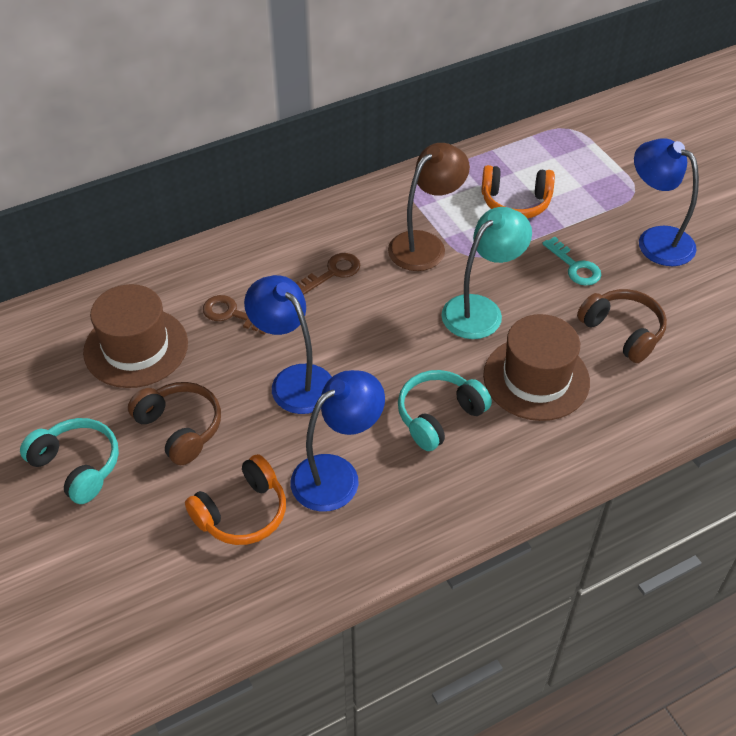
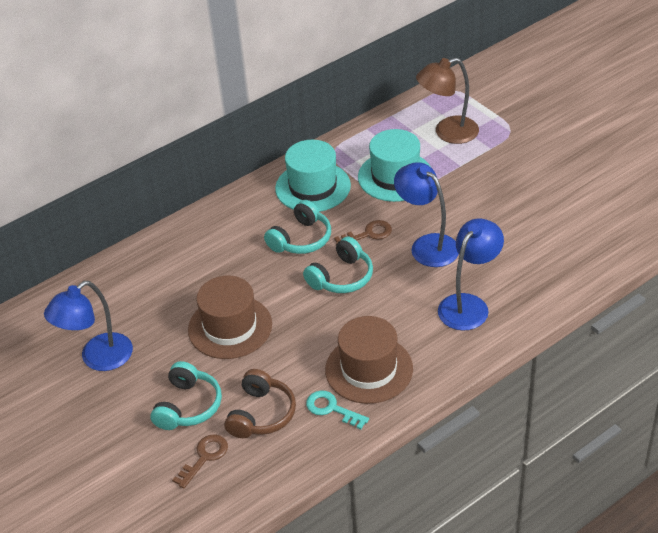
brown headphones: 2 -> 1
orange headphones: 2 -> 0
turquoise hat: 0 -> 2
turquoise headphones: 2 -> 3
turquoise lamp: 1 -> 0

